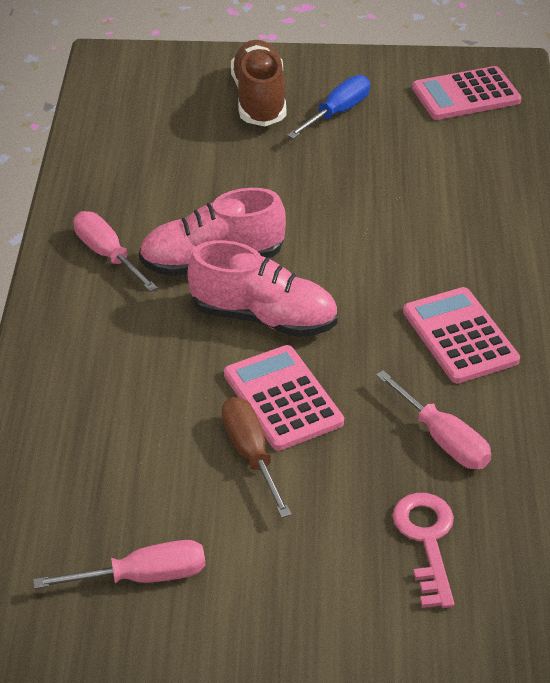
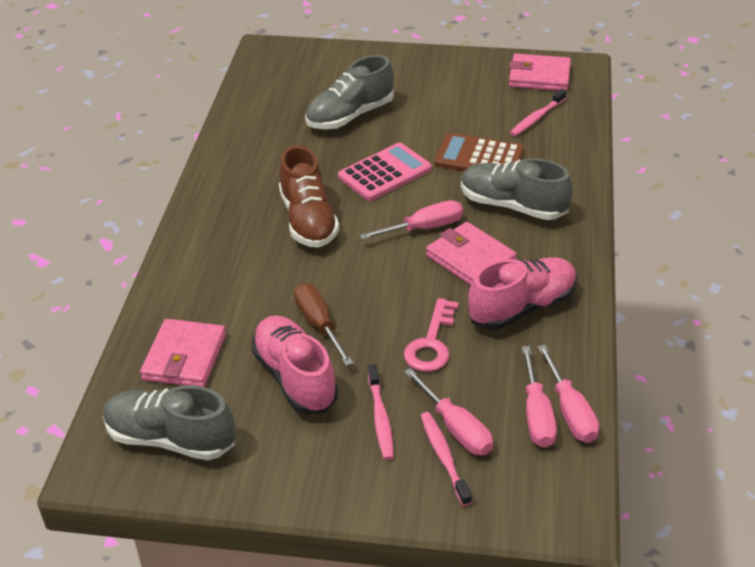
blue screwdriver: 1 -> 0
brown calculator: 0 -> 1
grey shoe: 0 -> 3
pink calculator: 3 -> 1
pink screwdriver: 3 -> 4
pink toothbrush: 0 -> 3
pink wallet: 0 -> 3

